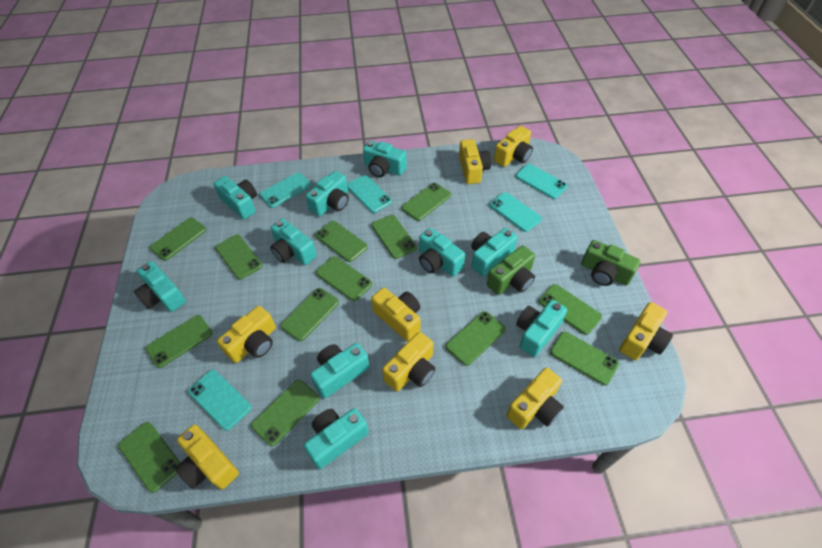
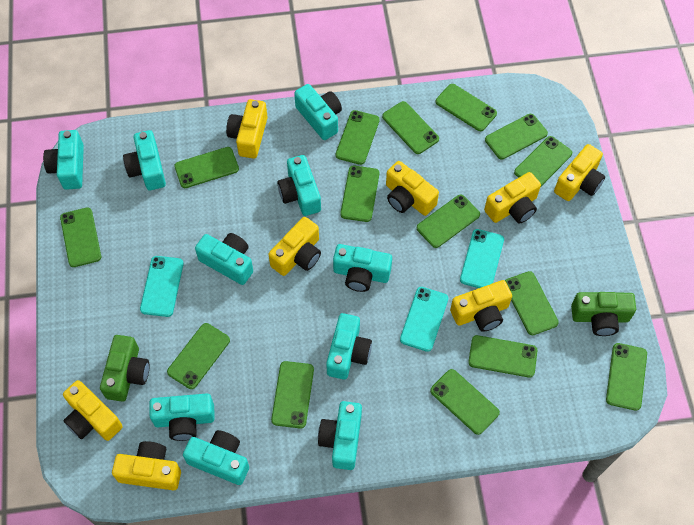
green phone: 13 -> 15
turquoise phone: 5 -> 3

